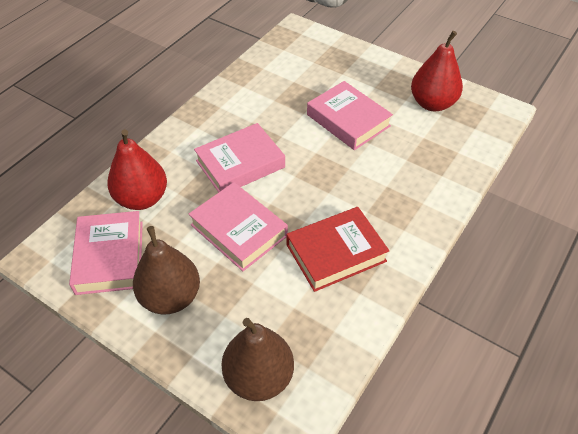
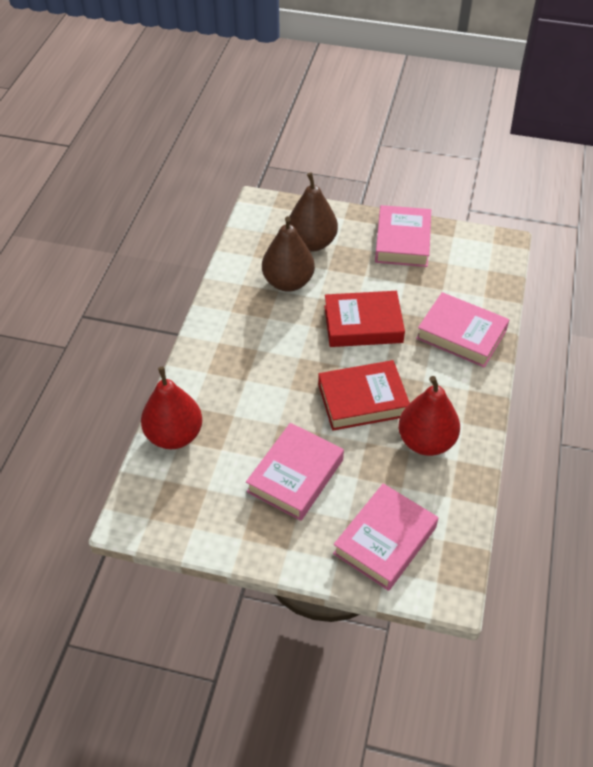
red book: 1 -> 2

